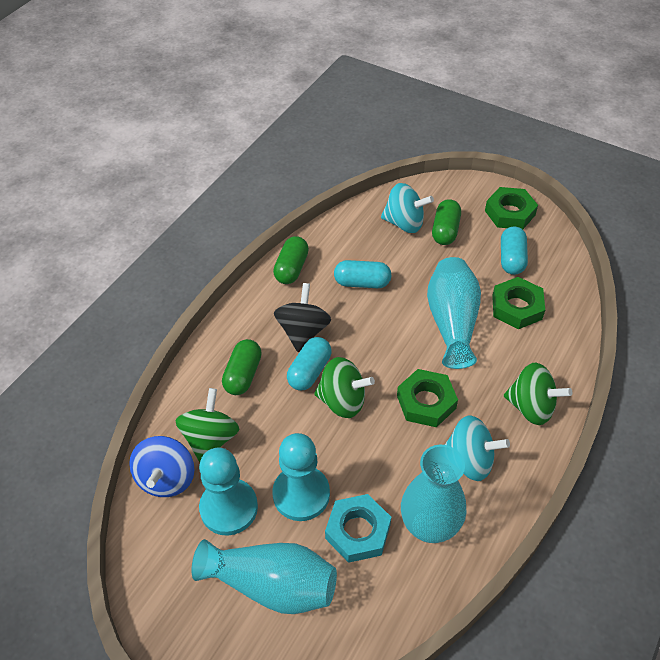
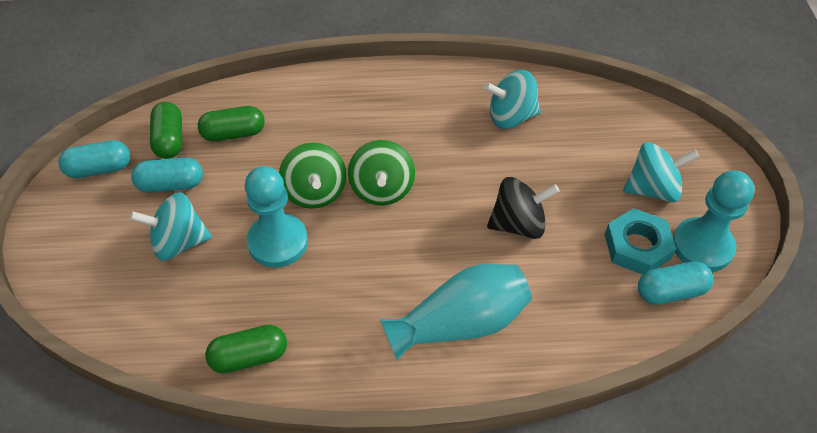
blue spinning top: 1 -> 0
green nut: 3 -> 0
green spinning top: 3 -> 2
turquoise spinning top: 2 -> 3
turquoise vase: 3 -> 1

